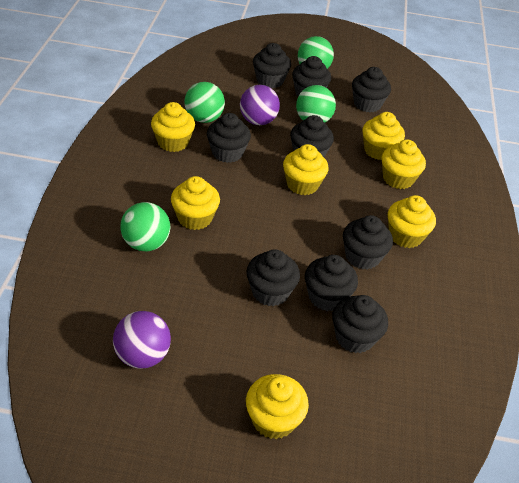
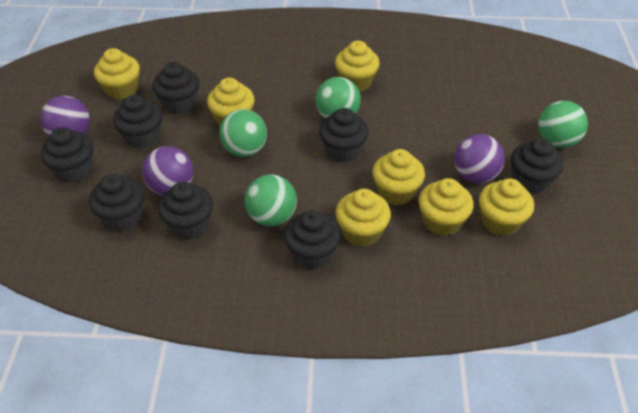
black cupcake: 9 -> 8
purple ball: 2 -> 3

